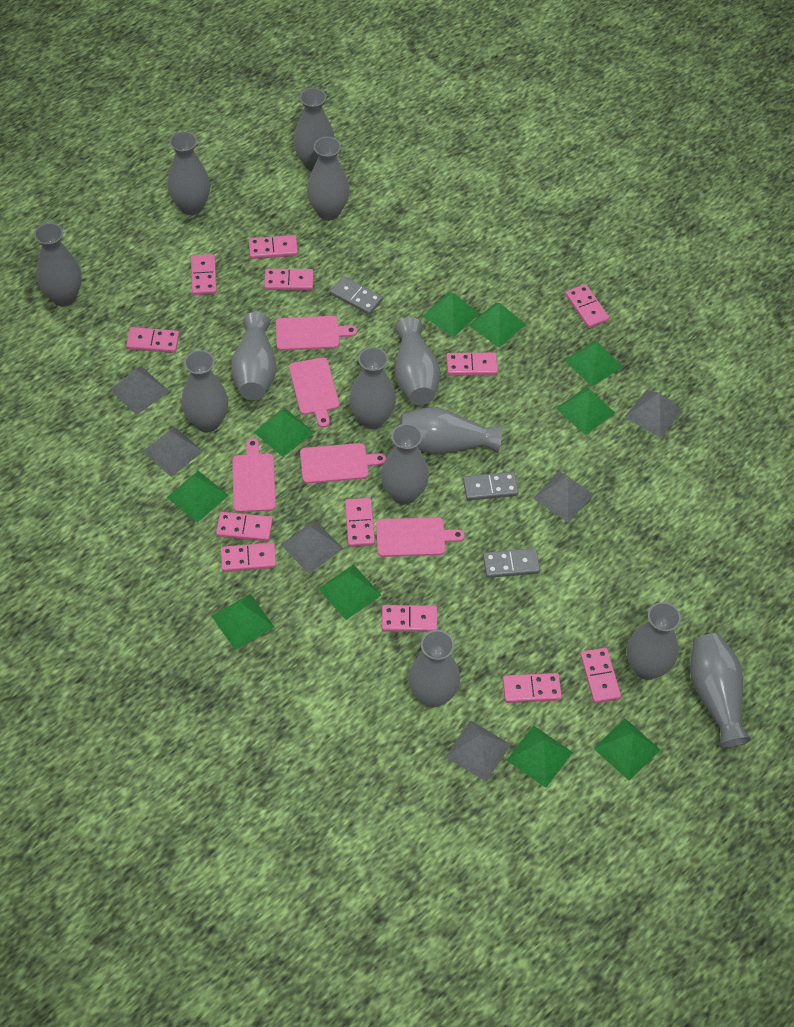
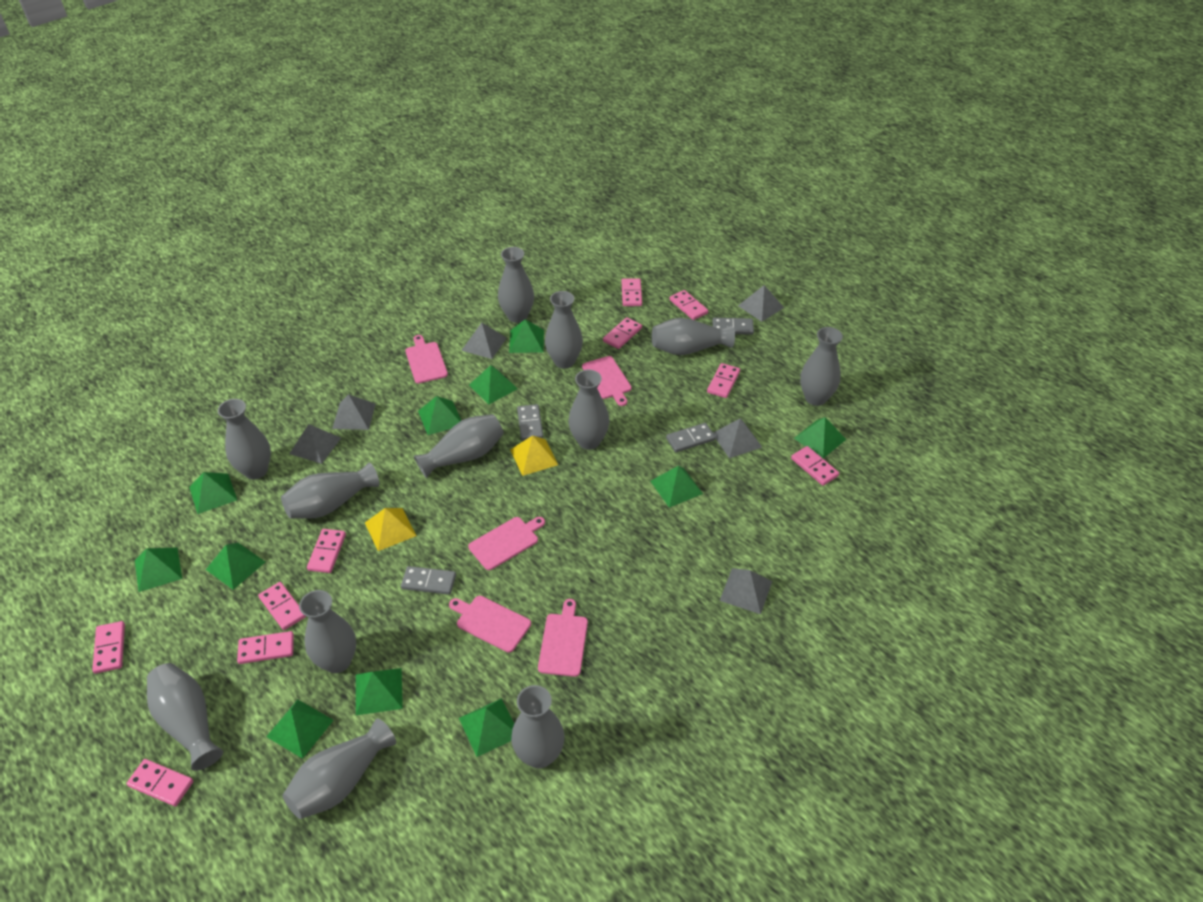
green pyramid: 10 -> 11
grey domino: 3 -> 4
grey vase: 13 -> 12
pink domino: 12 -> 10
yellow pyramid: 0 -> 2

